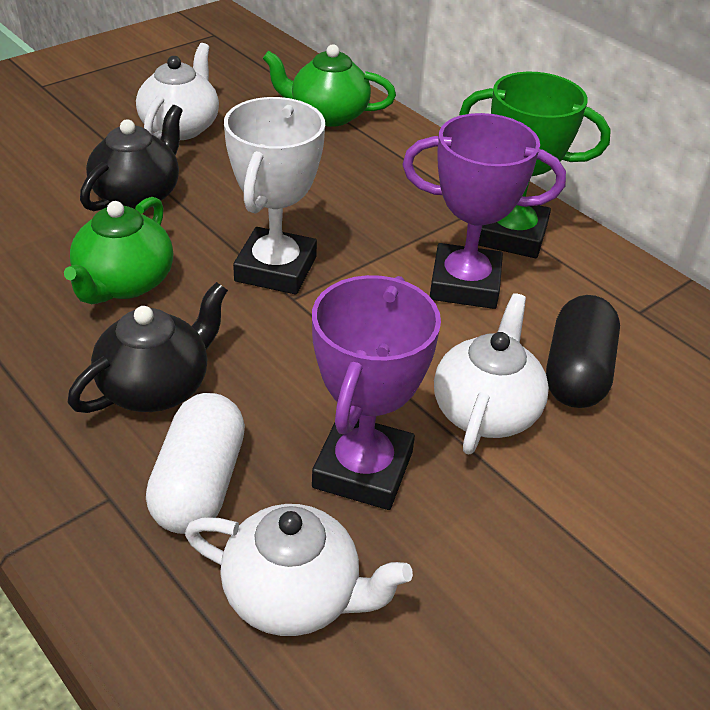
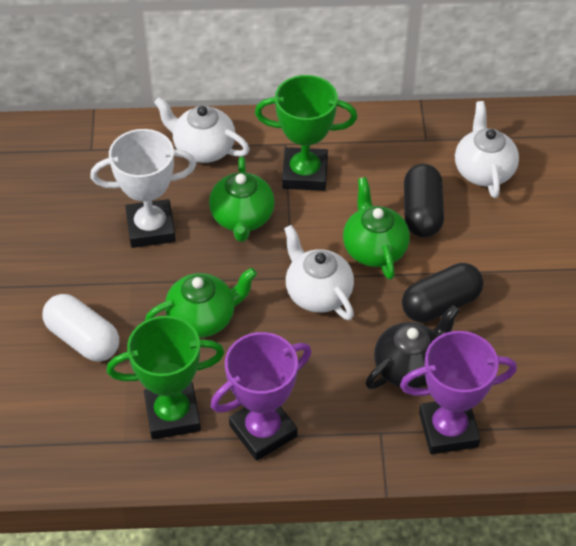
black capsule: 1 -> 2
black teapot: 2 -> 1
green teapot: 2 -> 3
green trophy: 1 -> 2

